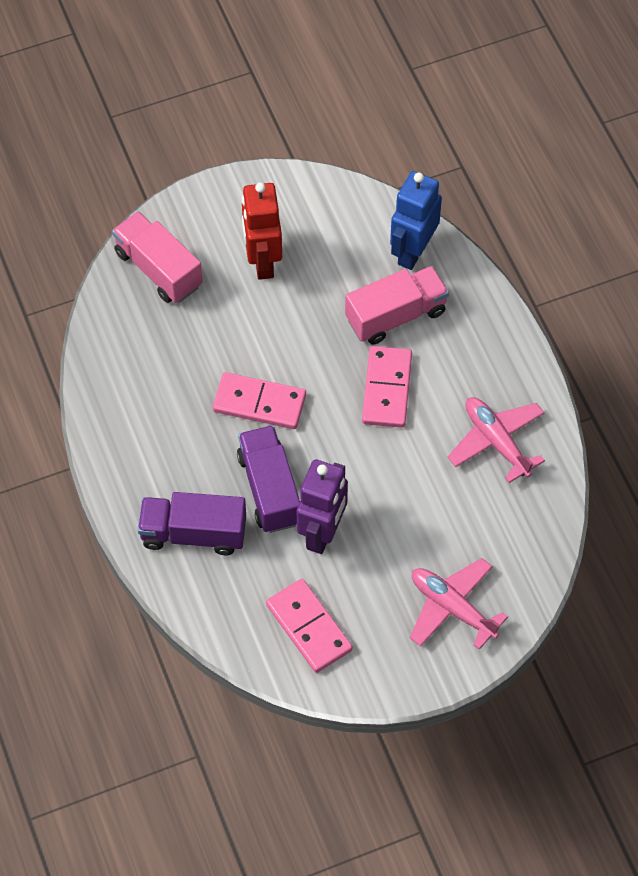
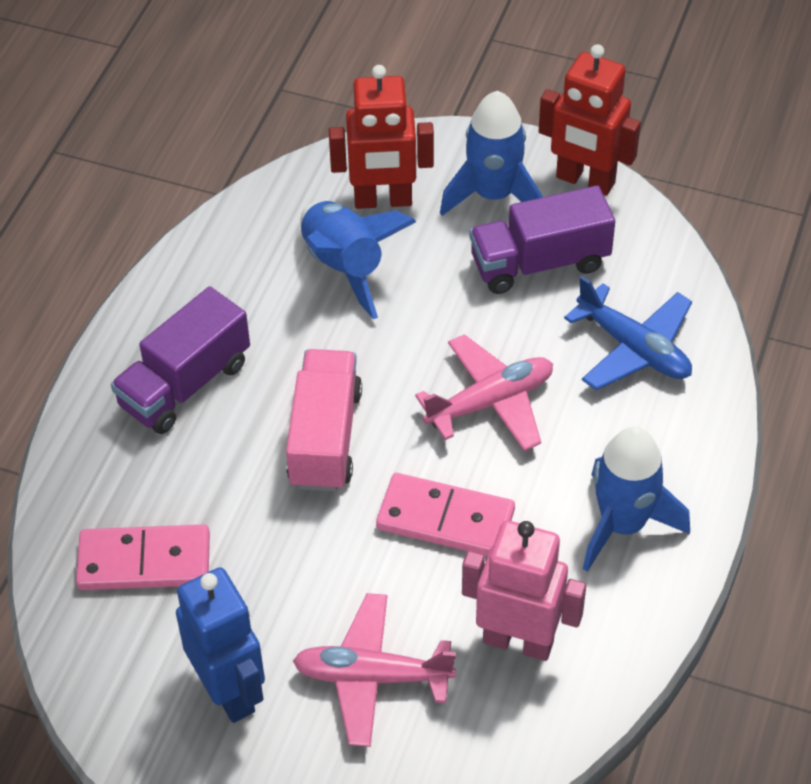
blue plane: 0 -> 1
blue rocket: 0 -> 3
pink domino: 3 -> 2
pink robot: 0 -> 1
pink truck: 2 -> 1
purple robot: 1 -> 0
red robot: 1 -> 2

